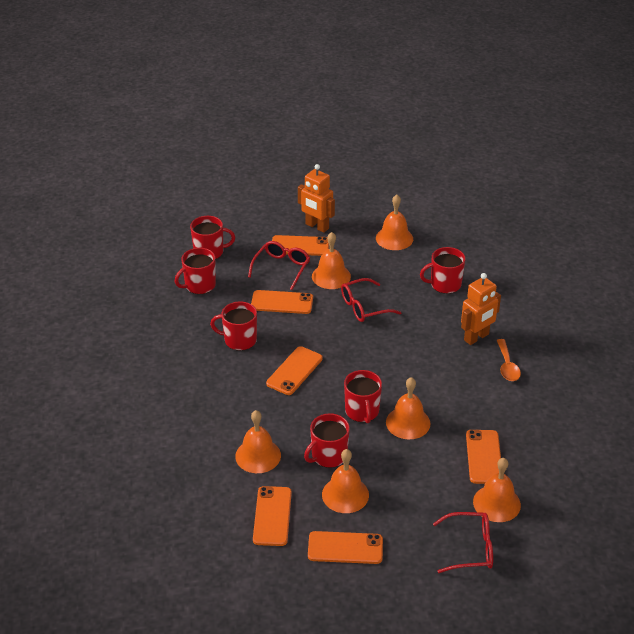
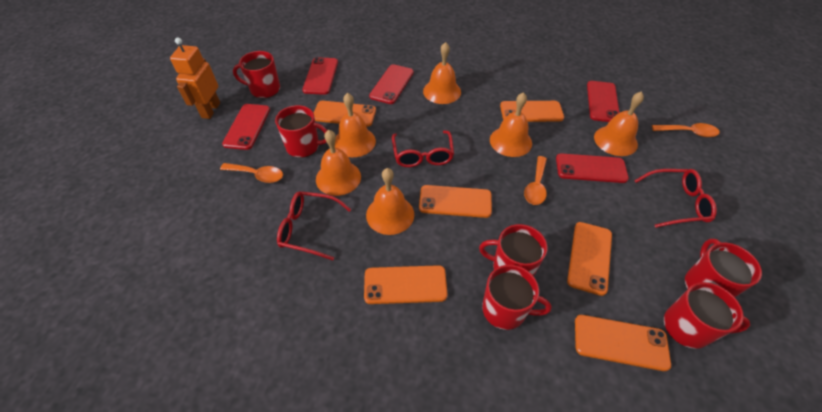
orange robot: 2 -> 1
orange spoon: 1 -> 3
red phone: 0 -> 5

